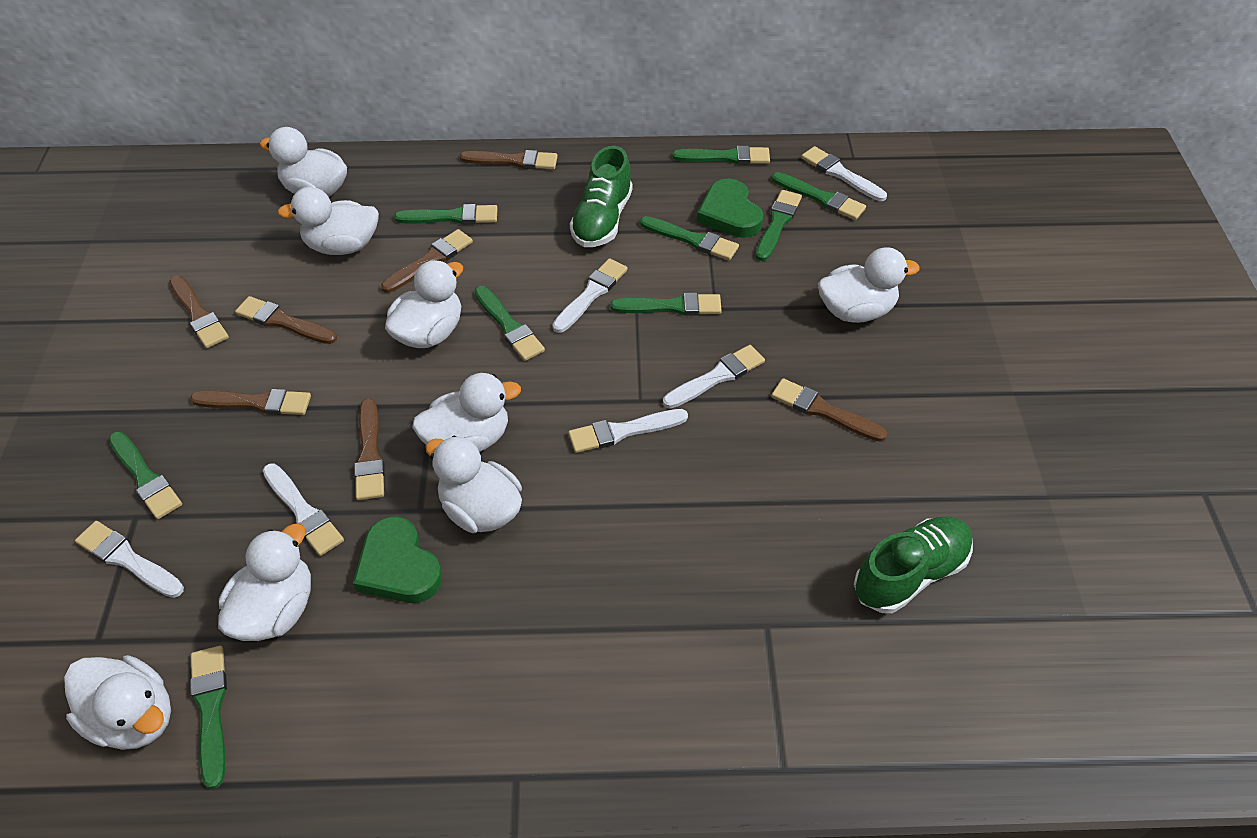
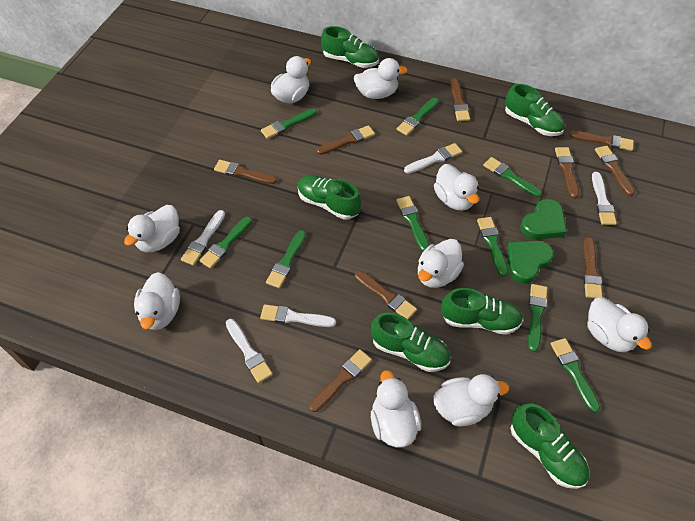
brown brush: 7 -> 9
green shoe: 2 -> 6
white brush: 6 -> 5
white duck: 8 -> 9

